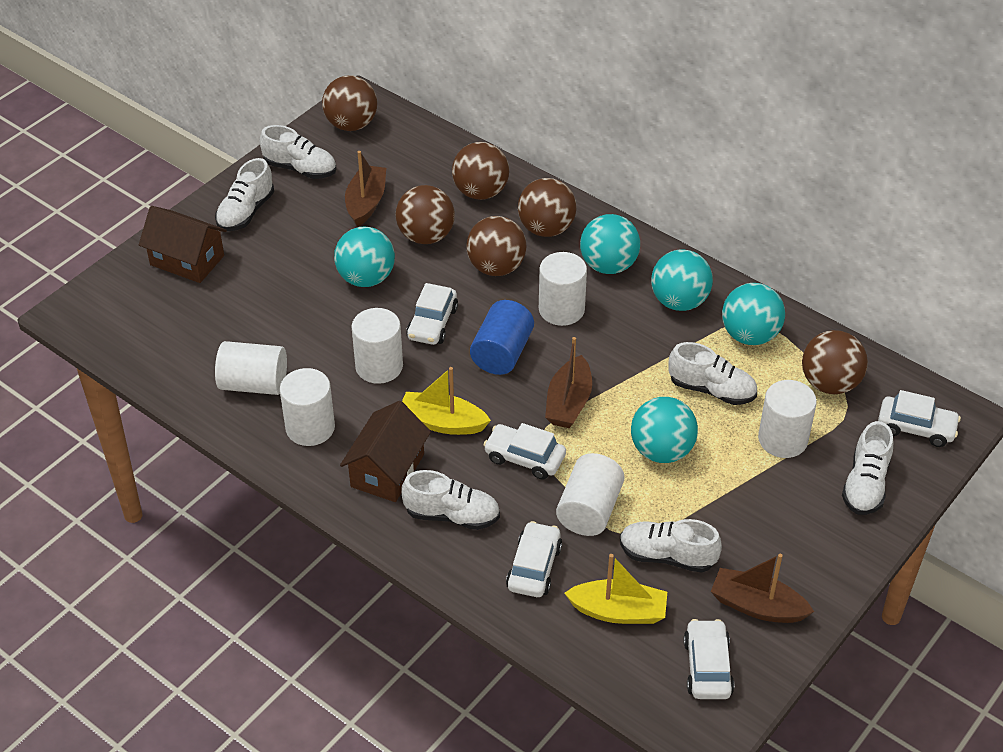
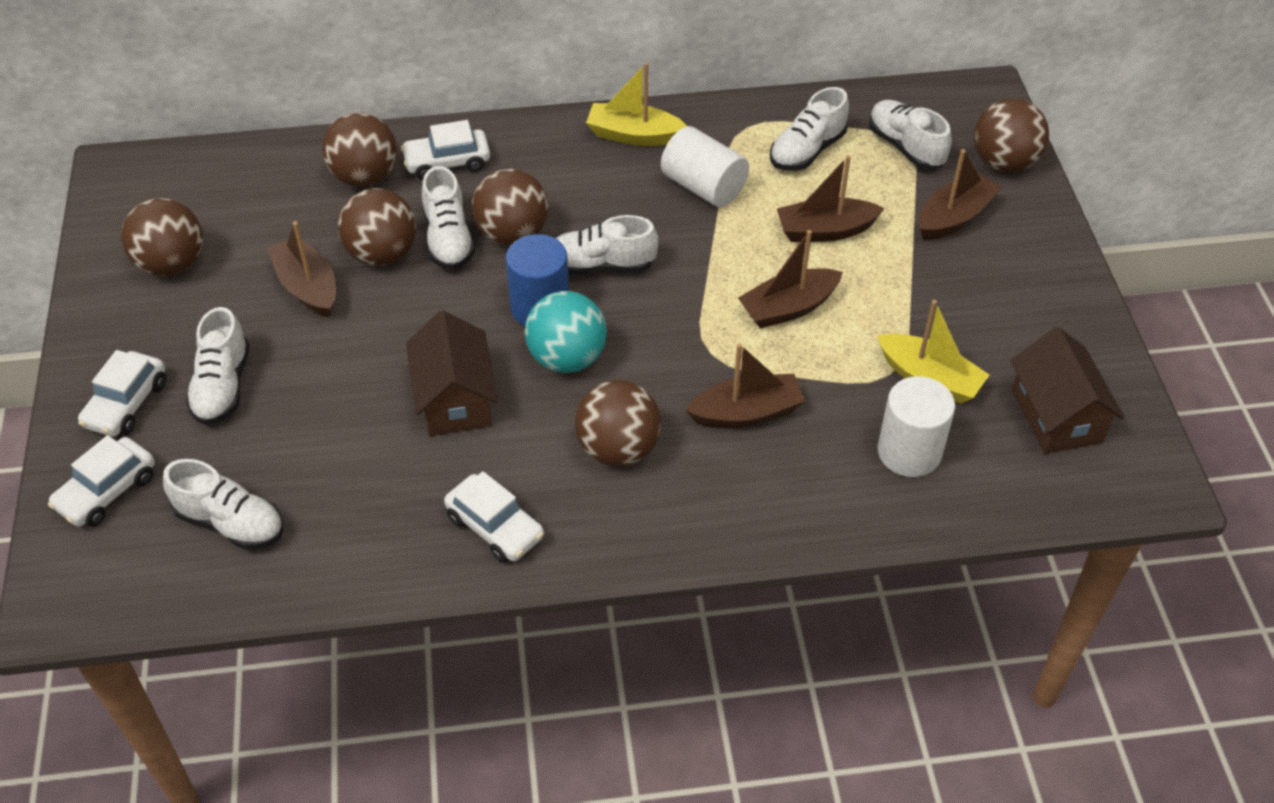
brown boat: 3 -> 5
turquoise ball: 5 -> 1
white car: 5 -> 4
white cylinder: 6 -> 2

